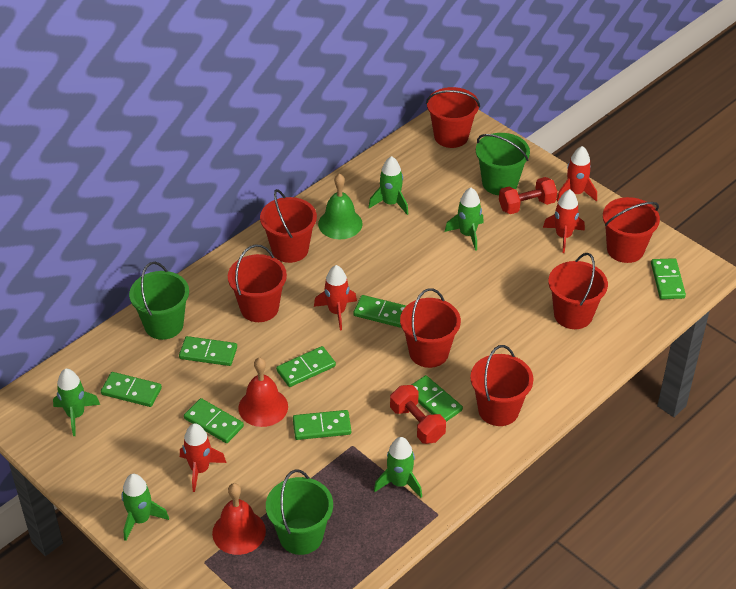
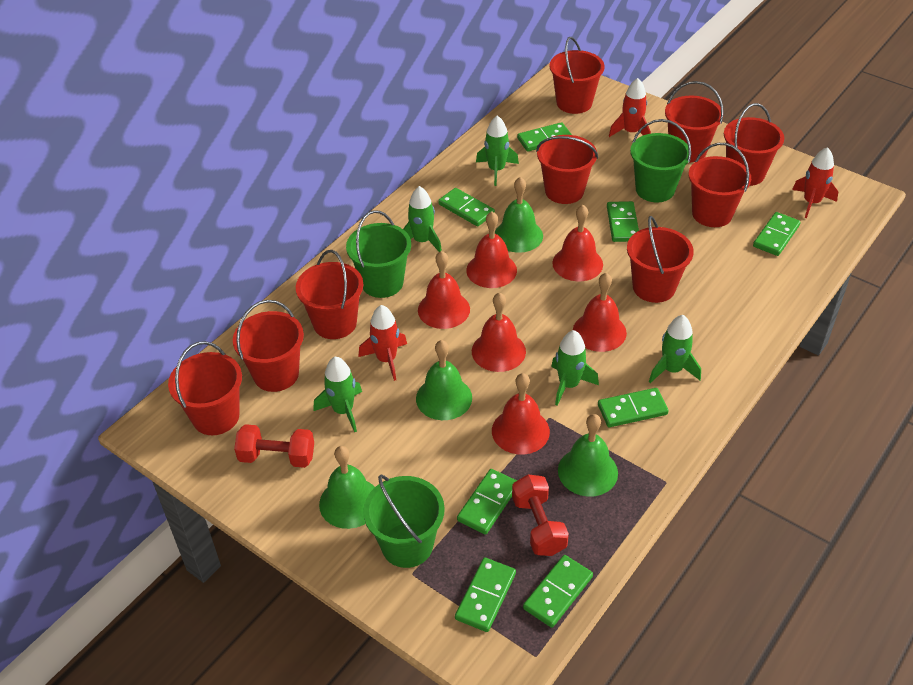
green bell: 1 -> 4
red bell: 2 -> 6
red bucket: 7 -> 9
red rocket: 4 -> 3

